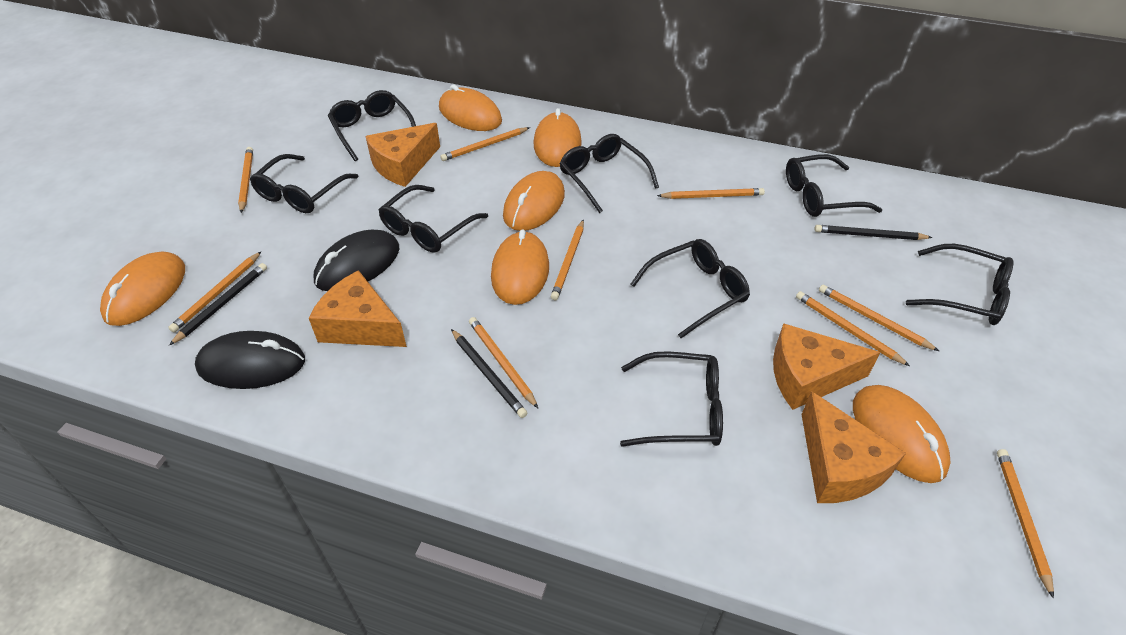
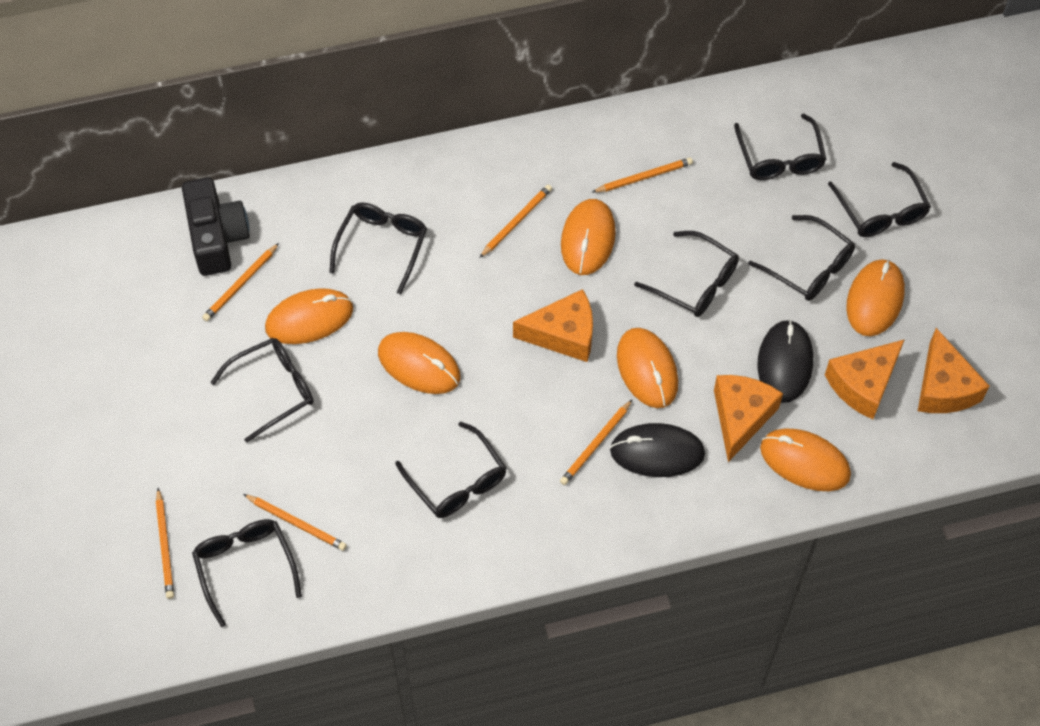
black camera: 0 -> 1
black pencil: 3 -> 0
orange pencil: 9 -> 6

